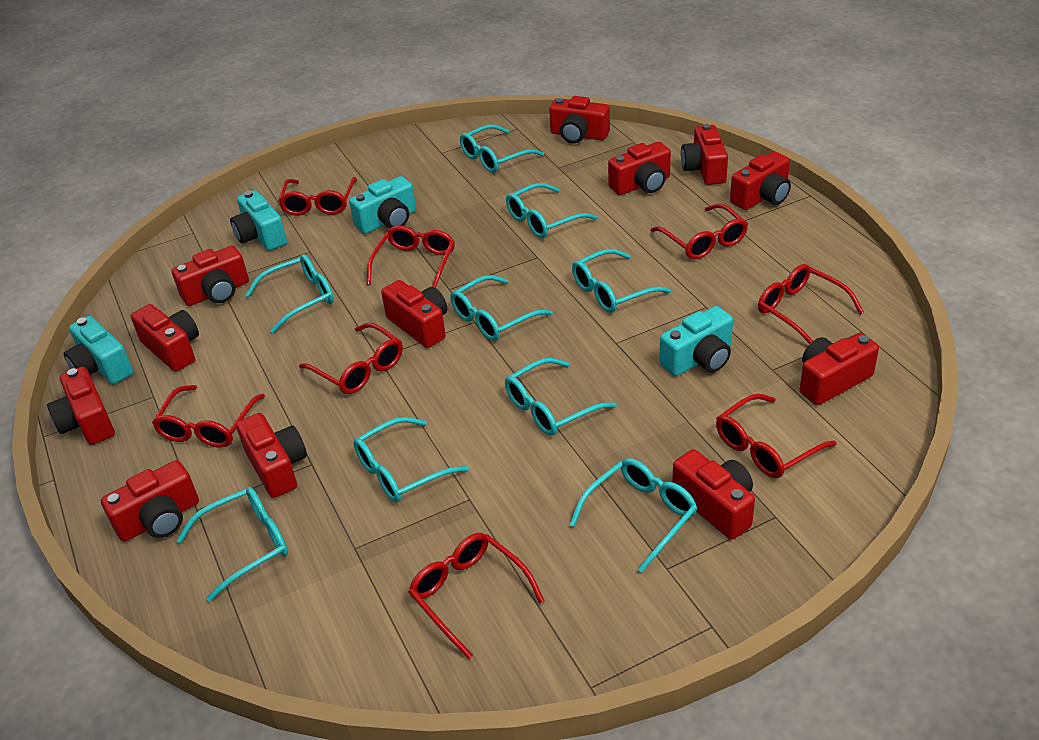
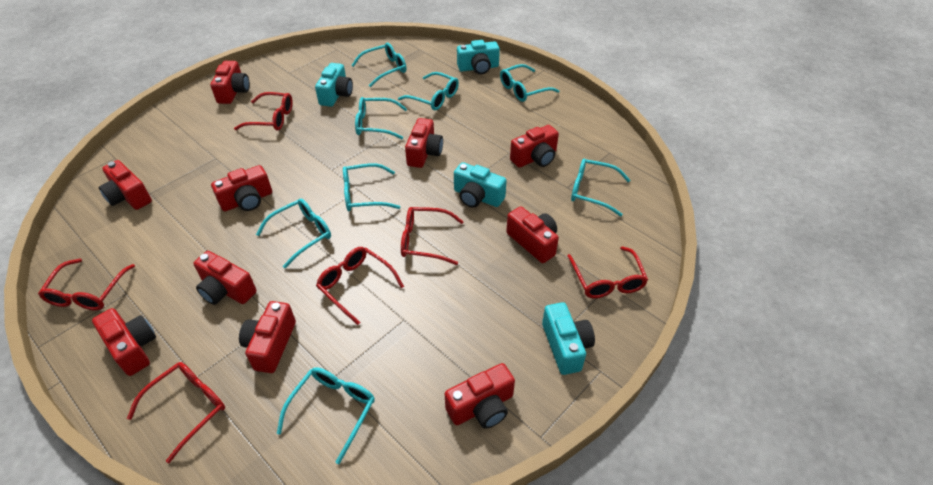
red camera: 12 -> 10
red glasses: 8 -> 6
turquoise glasses: 9 -> 8

